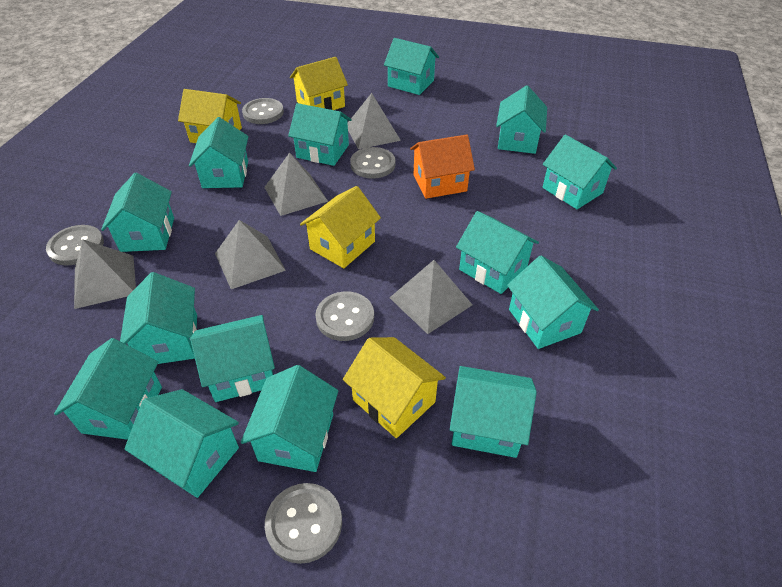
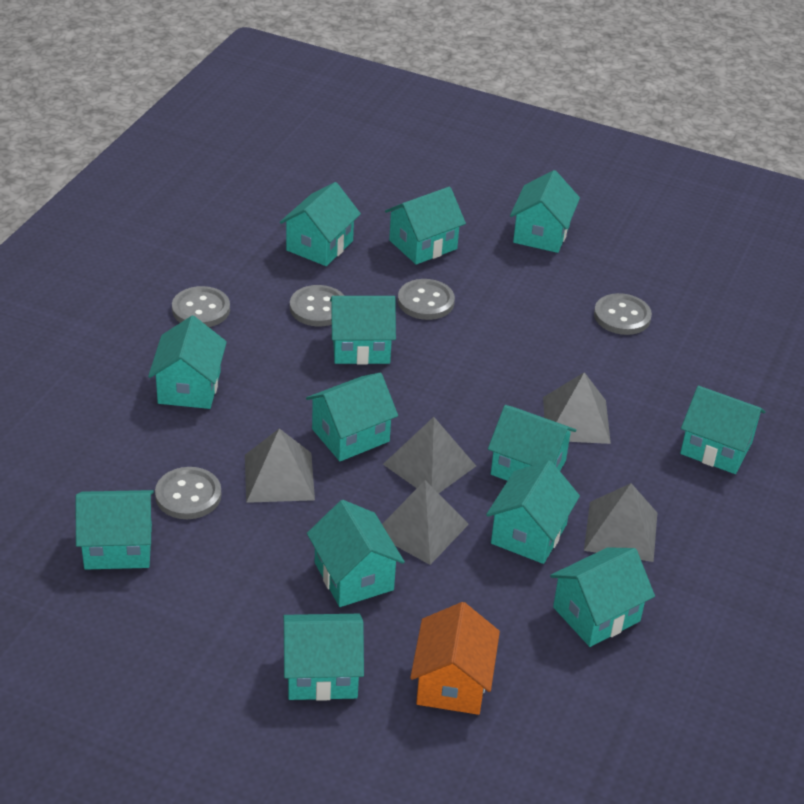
turquoise house: 14 -> 13
yellow house: 4 -> 0

